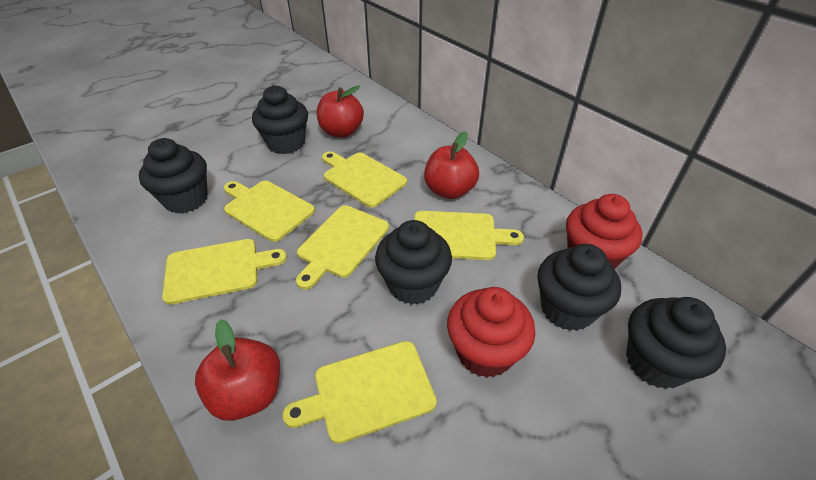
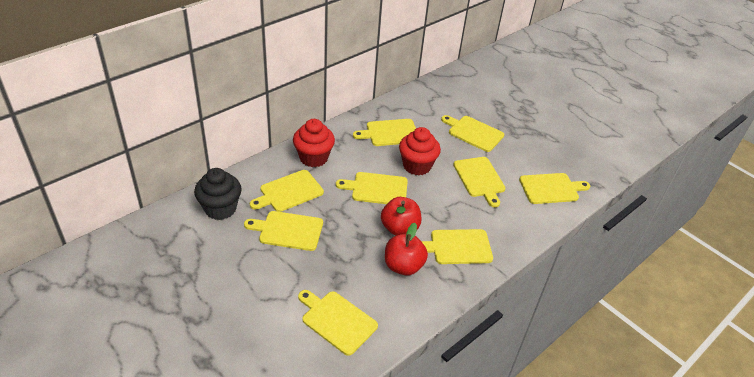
black cupcake: 5 -> 1
red apple: 3 -> 2
yellow cutting board: 6 -> 9

